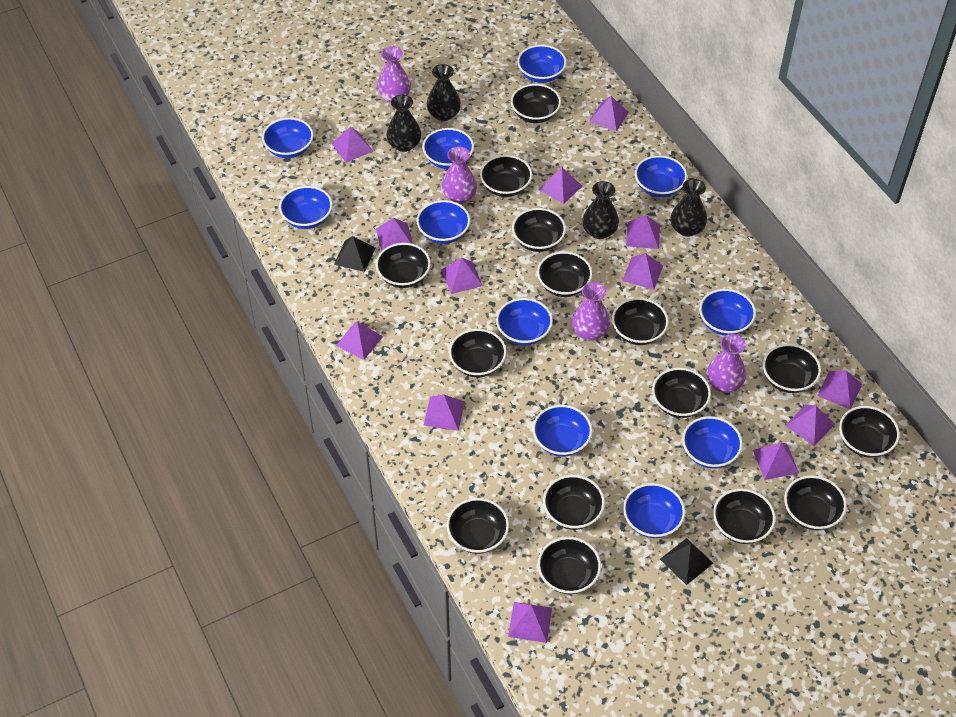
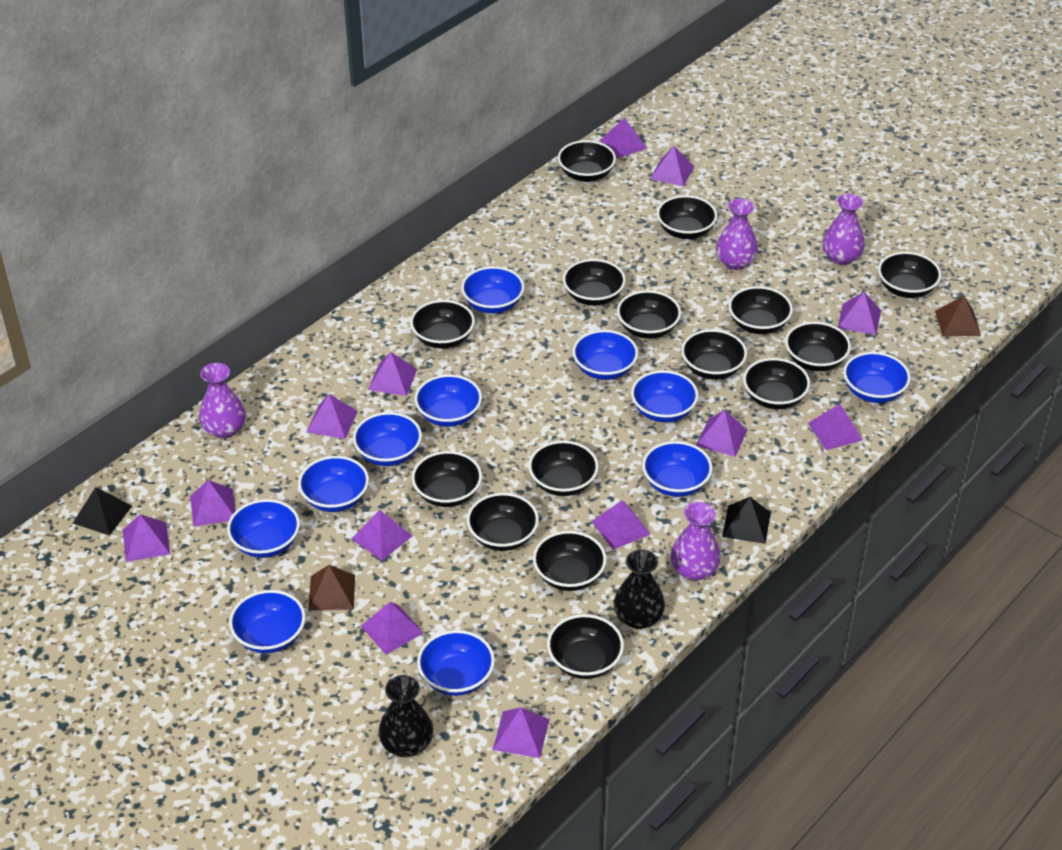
black vase: 4 -> 2
brown pyramid: 0 -> 2

